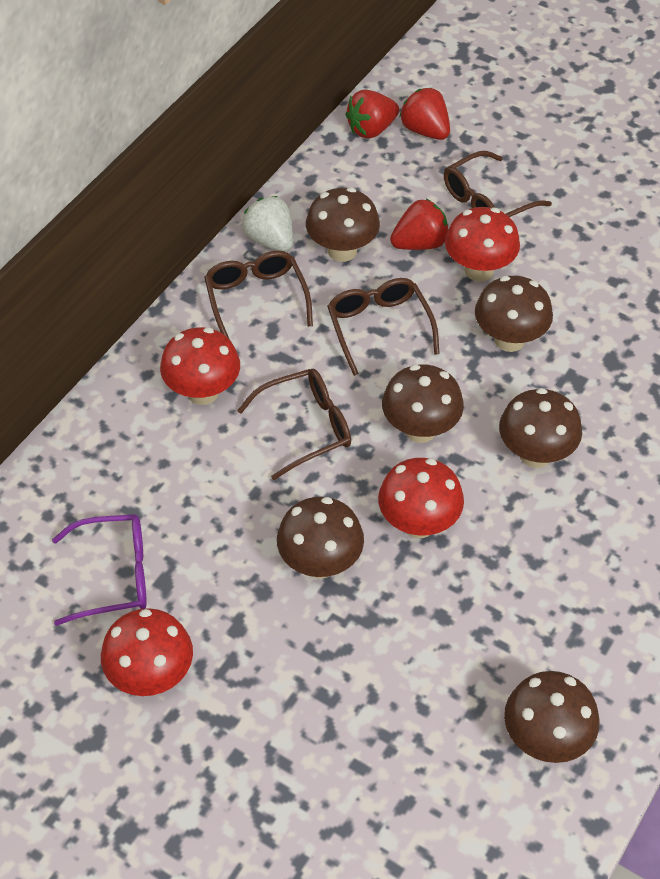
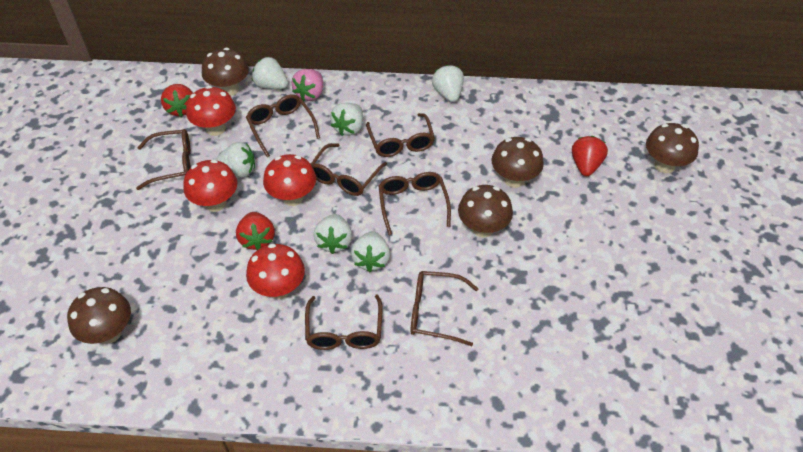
brown glasses: 4 -> 7
brown mushroom: 6 -> 5
pink strawberry: 0 -> 1
purple glasses: 1 -> 0
white strawberry: 1 -> 6

